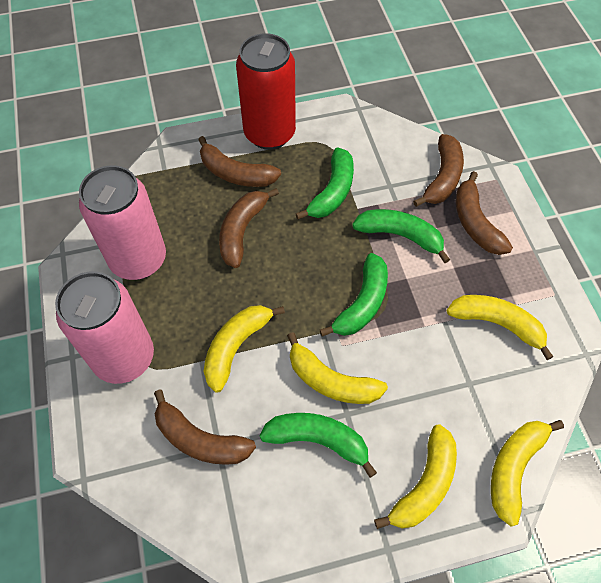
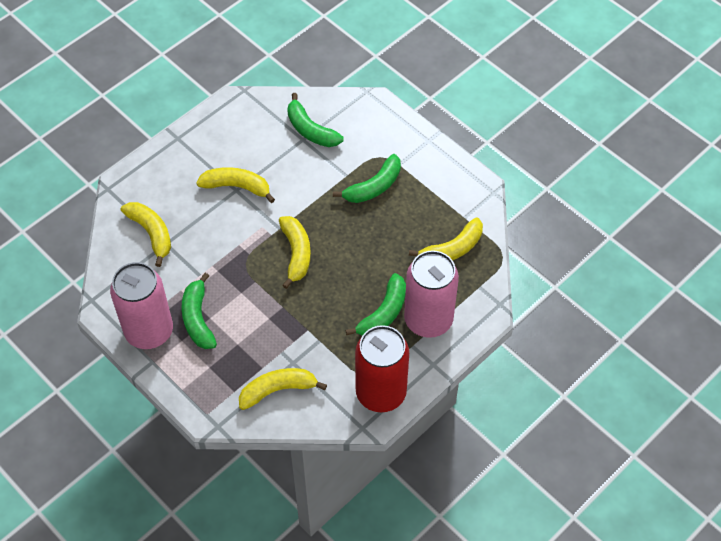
brown banana: 5 -> 0

